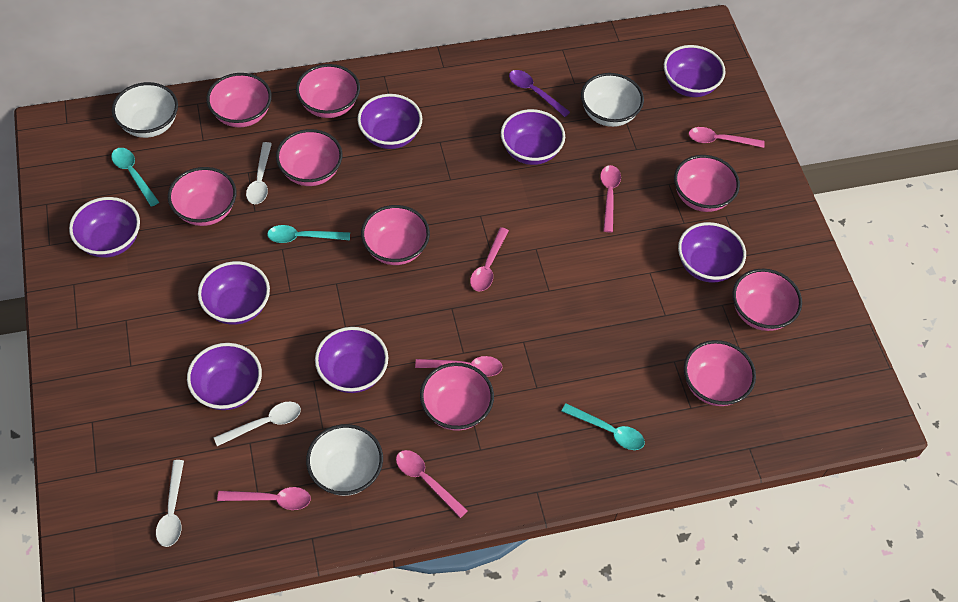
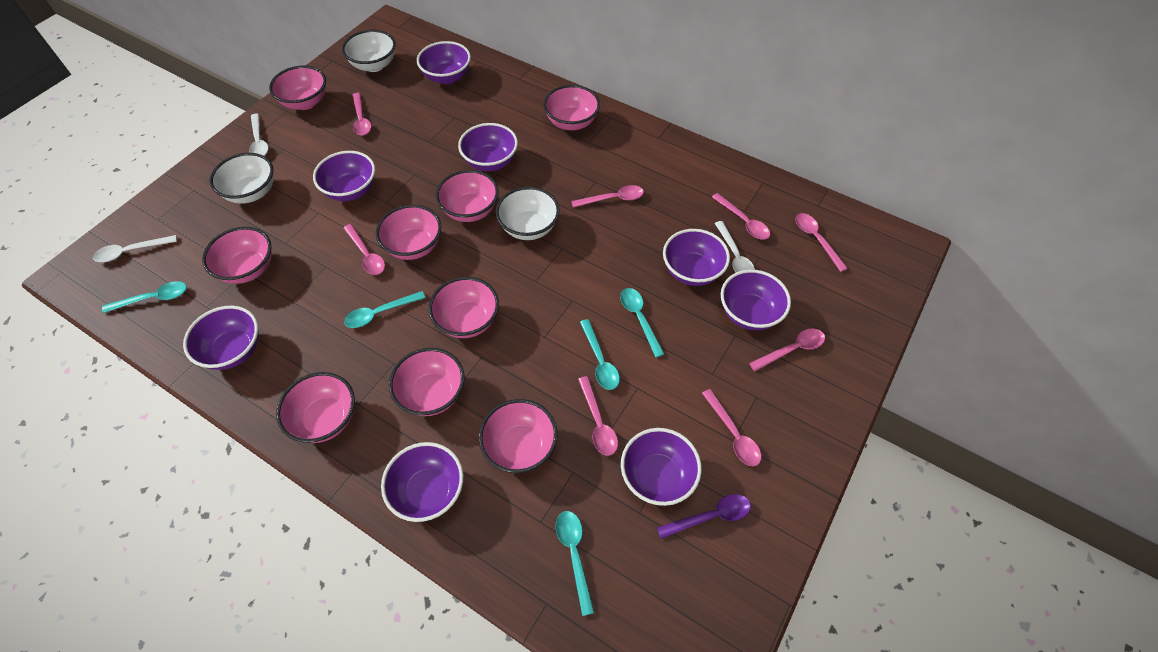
pink spoon: 6 -> 8
turquoise spoon: 3 -> 5

